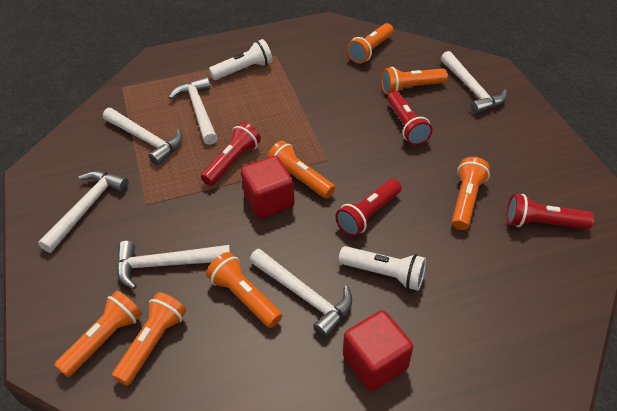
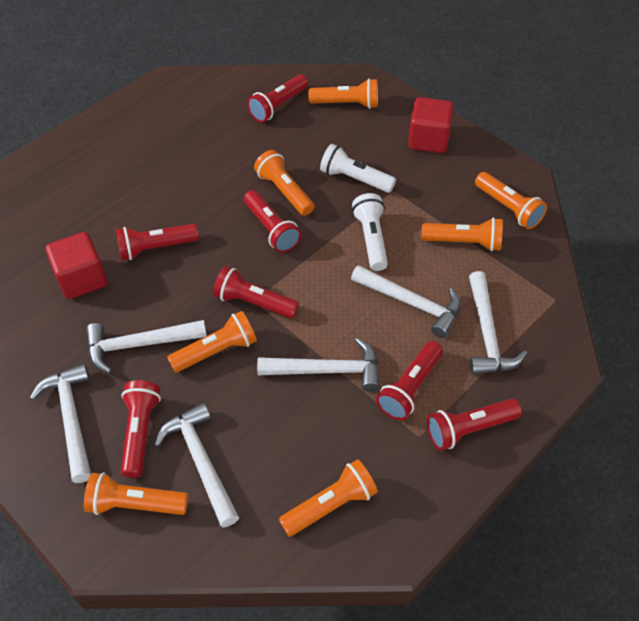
red flashlight: 4 -> 7

